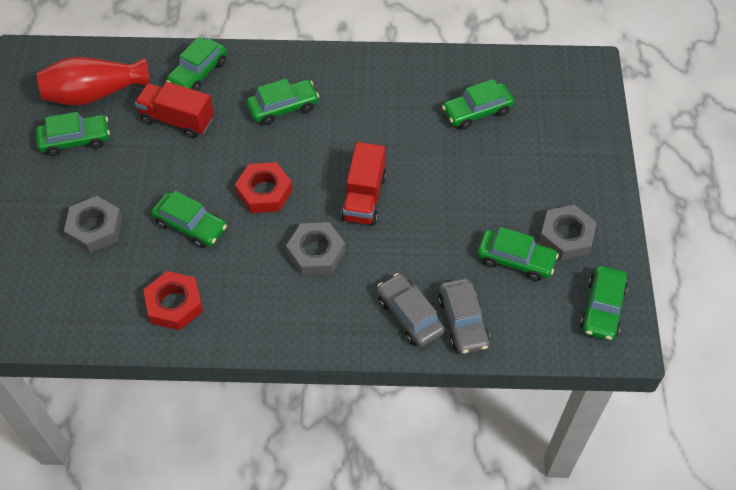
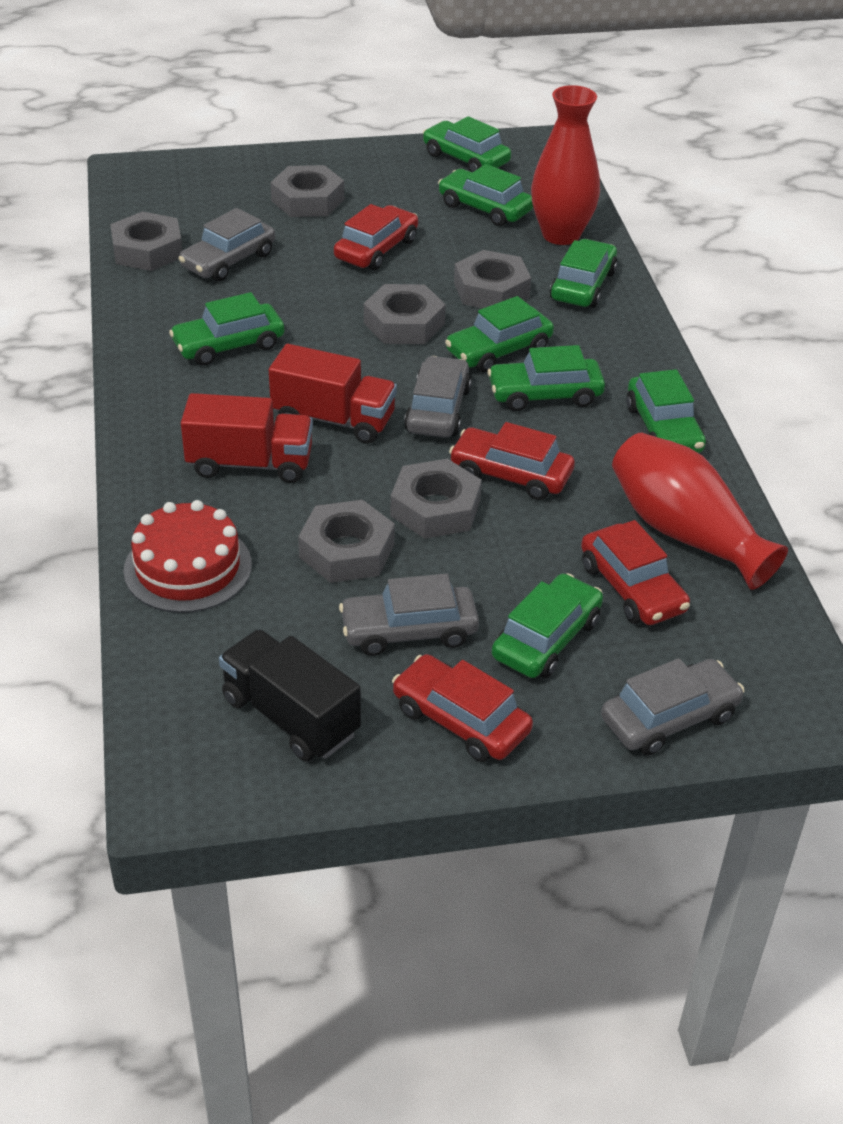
black truck: 0 -> 1
green car: 7 -> 8
grey car: 2 -> 4
grey nut: 3 -> 6
red cake: 0 -> 1
red car: 0 -> 4
red nut: 2 -> 0
red vase: 1 -> 2

